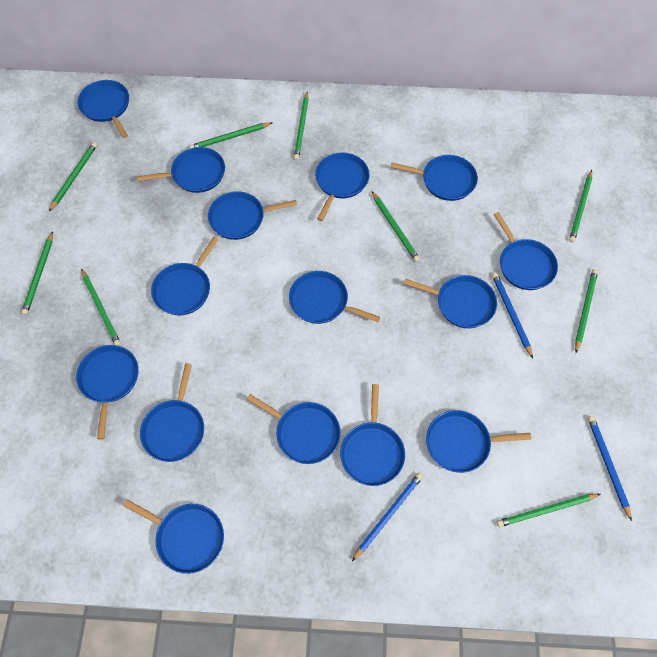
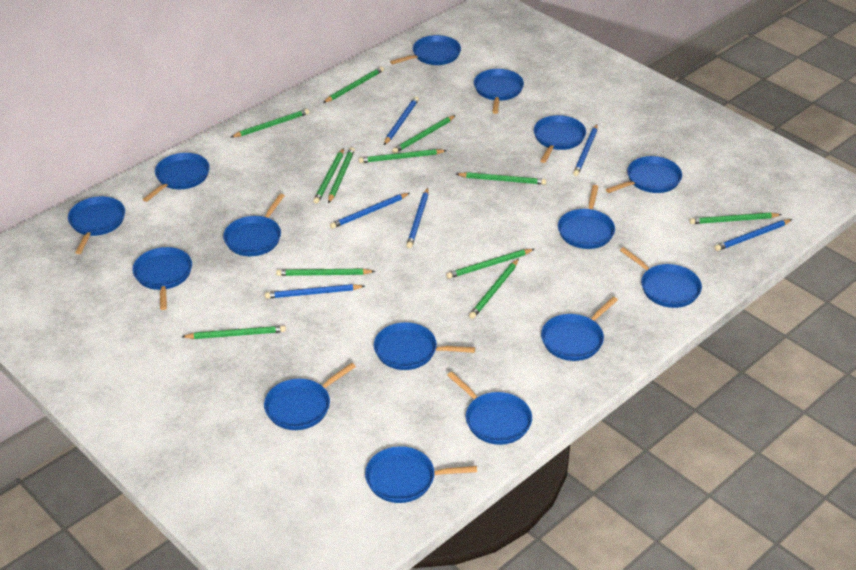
blue pencil: 3 -> 6
green pencil: 9 -> 12

